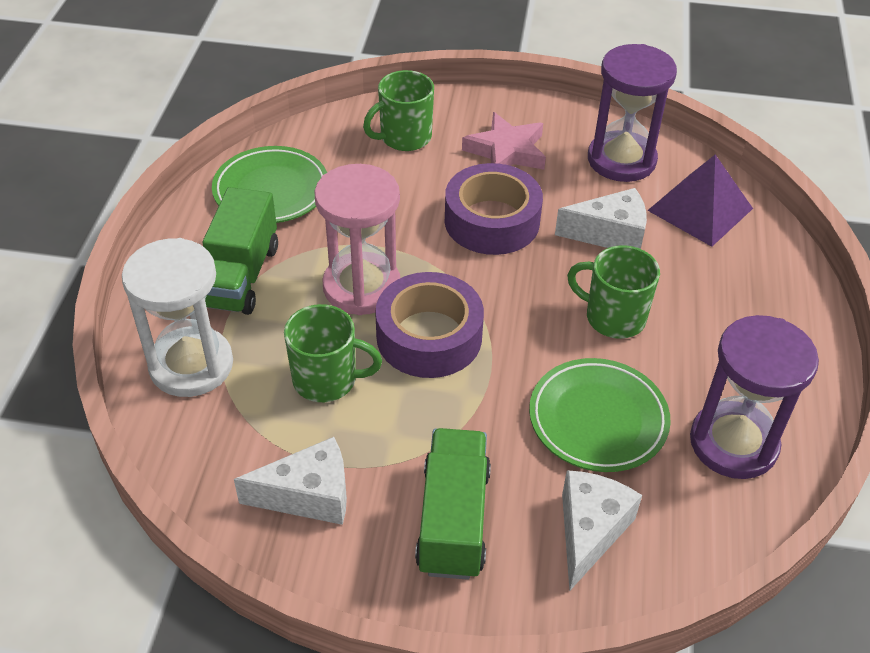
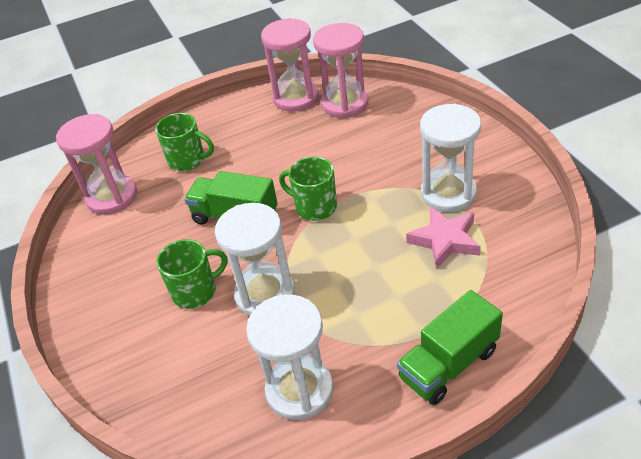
green plate: 2 -> 0
pink hourglass: 1 -> 3
purple hourglass: 2 -> 0
purple pyramid: 1 -> 0
purple tape: 2 -> 0
white cheese: 3 -> 0
white hourglass: 1 -> 3

